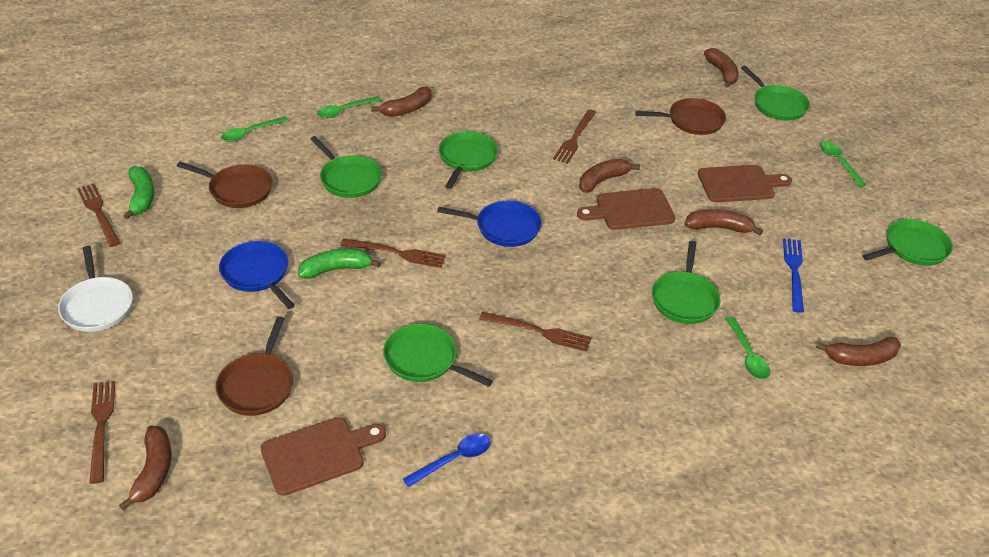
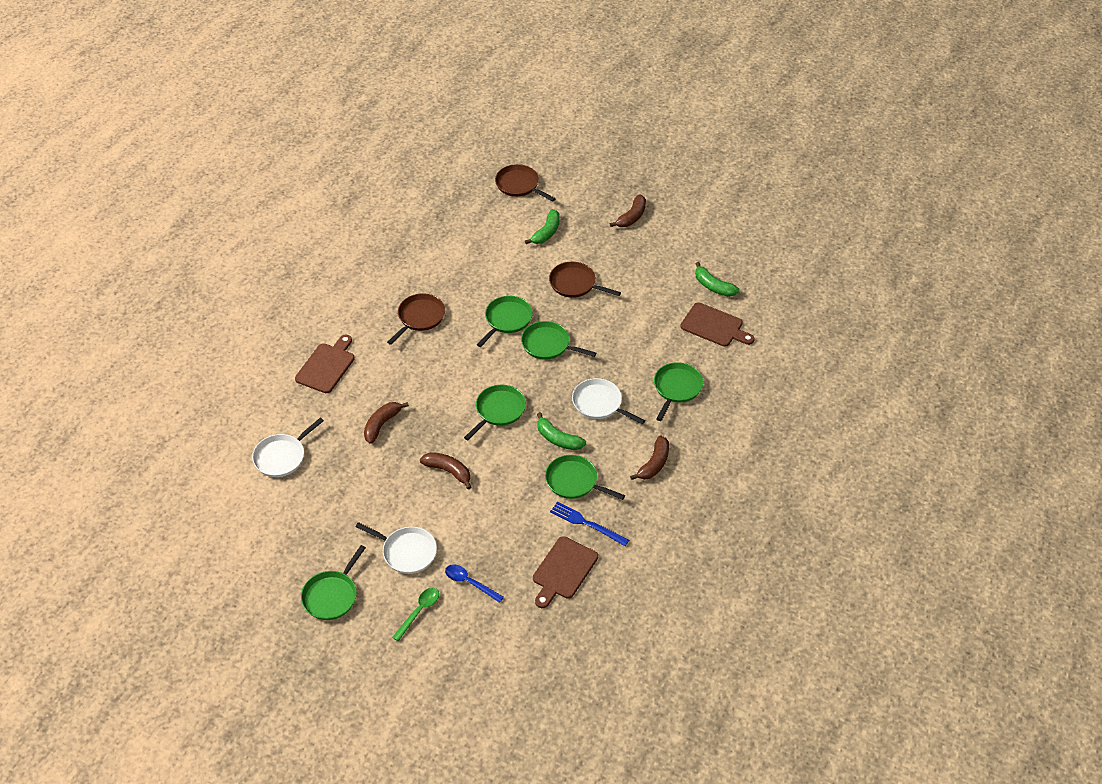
blue pan: 2 -> 0
brown banana: 6 -> 4
brown fork: 5 -> 0
green banana: 2 -> 3
green spoon: 4 -> 1
white pan: 1 -> 3

